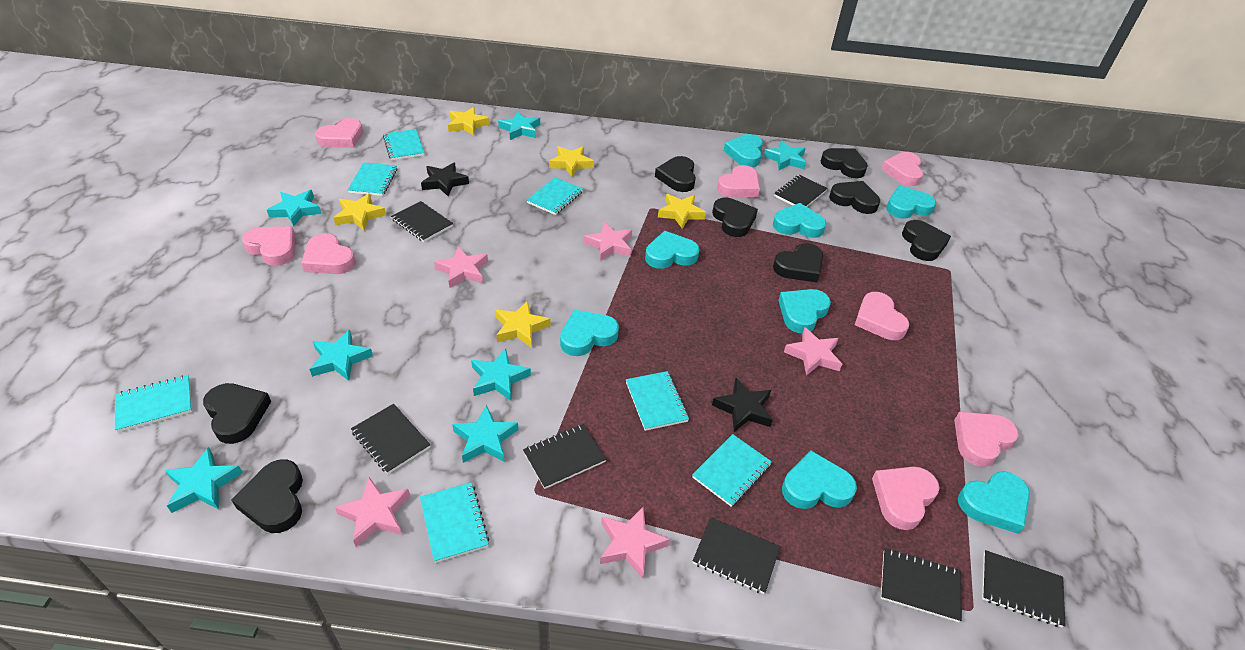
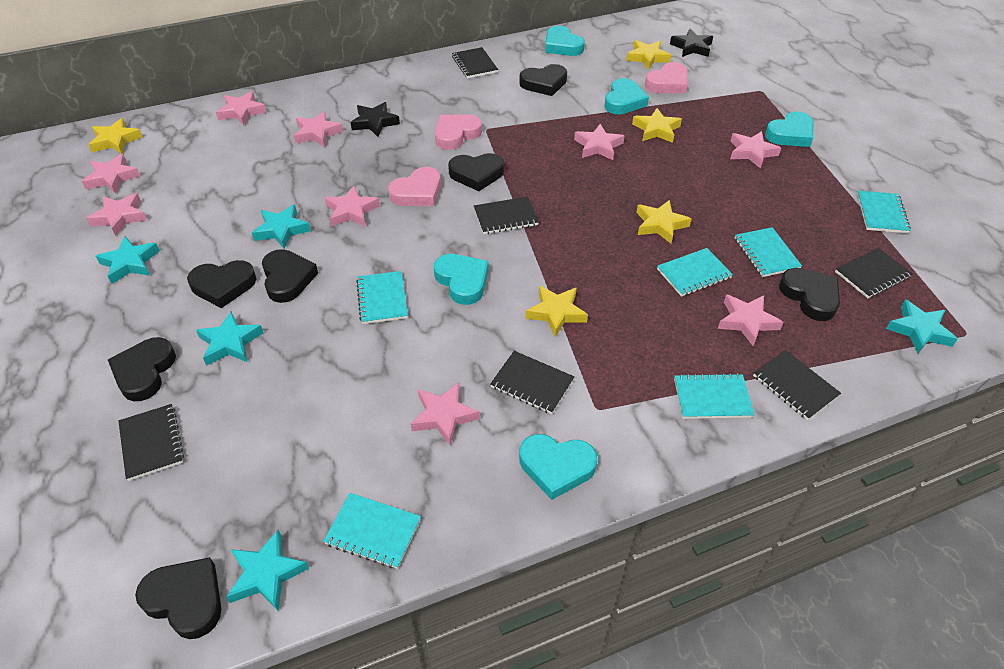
black heart: 8 -> 7
black notebook: 7 -> 6
pink heart: 8 -> 3
pink star: 5 -> 9
turquoise heart: 8 -> 5
turquoise notebook: 7 -> 6
turquoise star: 7 -> 5

